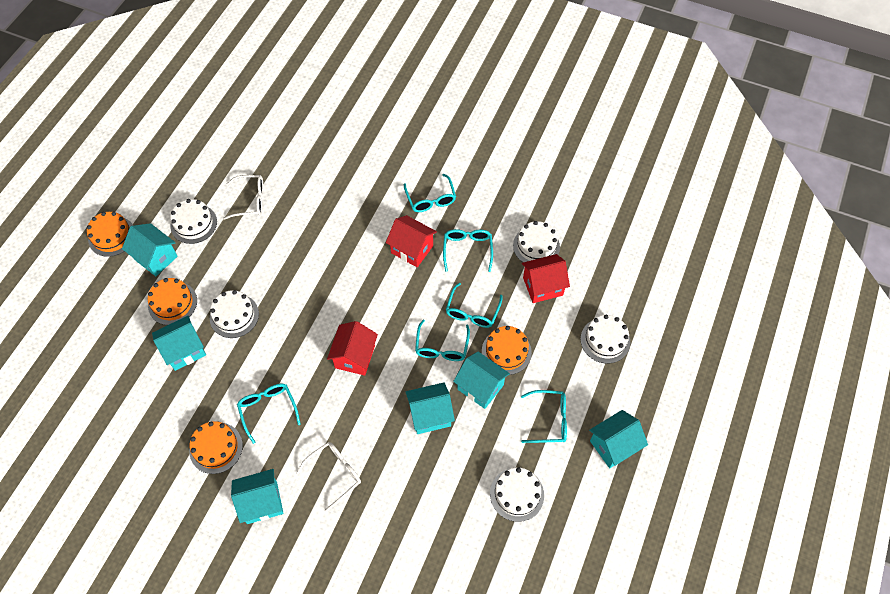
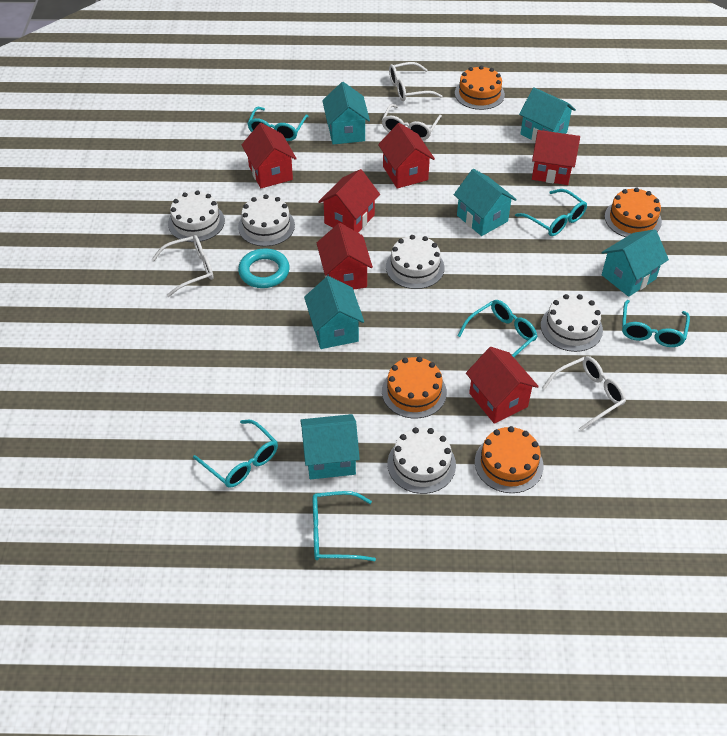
red house: 3 -> 6
turquoise ring: 0 -> 1
white glasses: 2 -> 4

